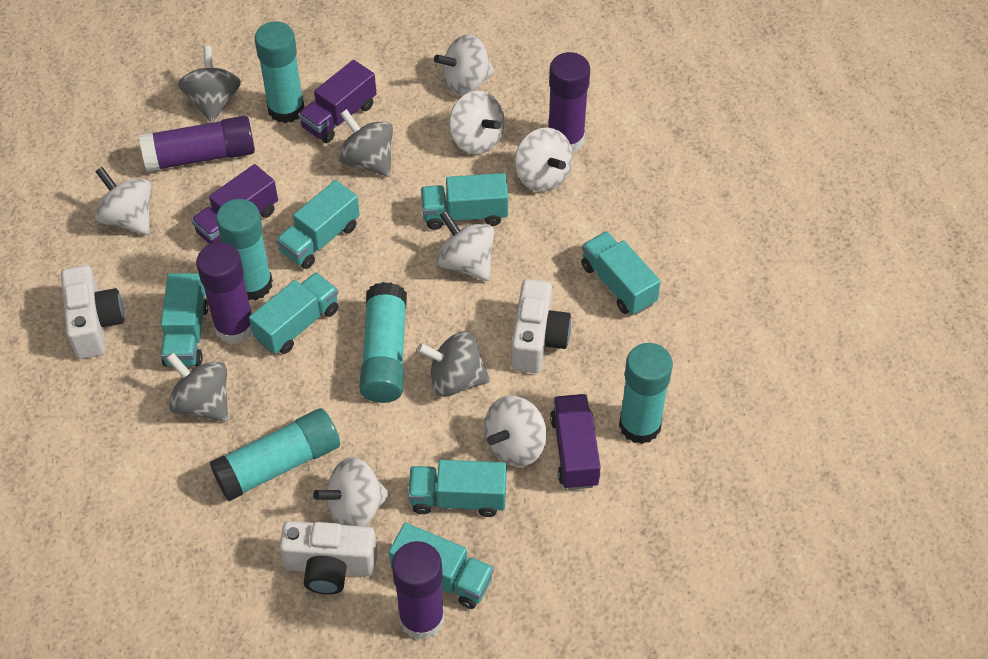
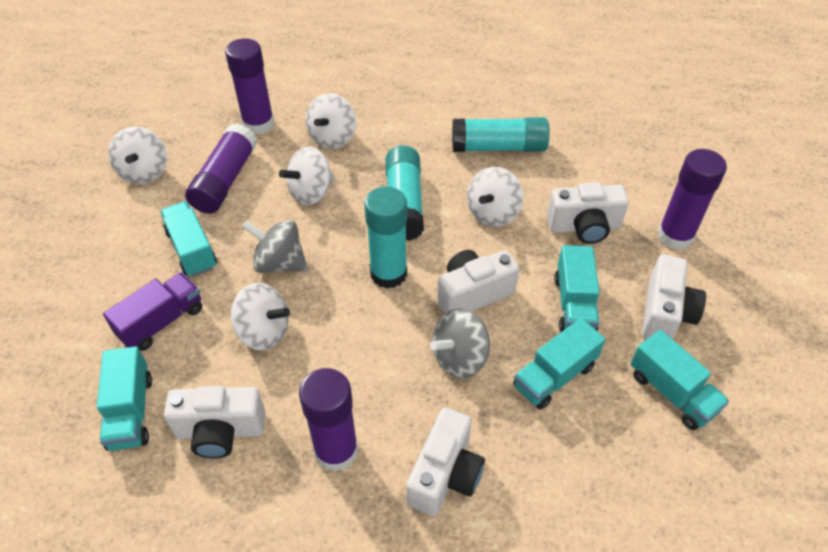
grey spinning top: 4 -> 2
purple truck: 3 -> 1
turquoise glue stick: 5 -> 3
turquoise truck: 7 -> 5
white camera: 3 -> 5
white spinning top: 7 -> 5

